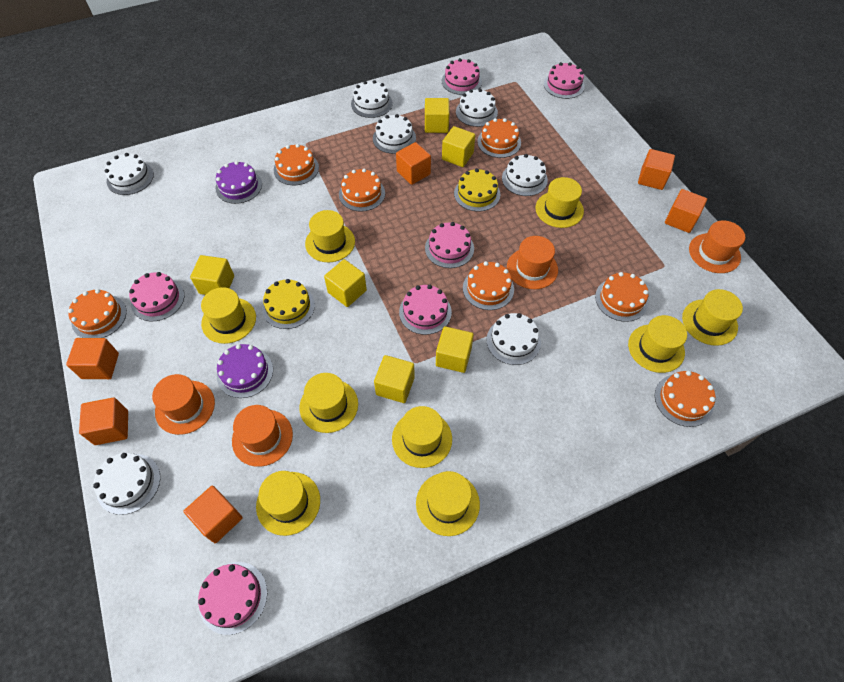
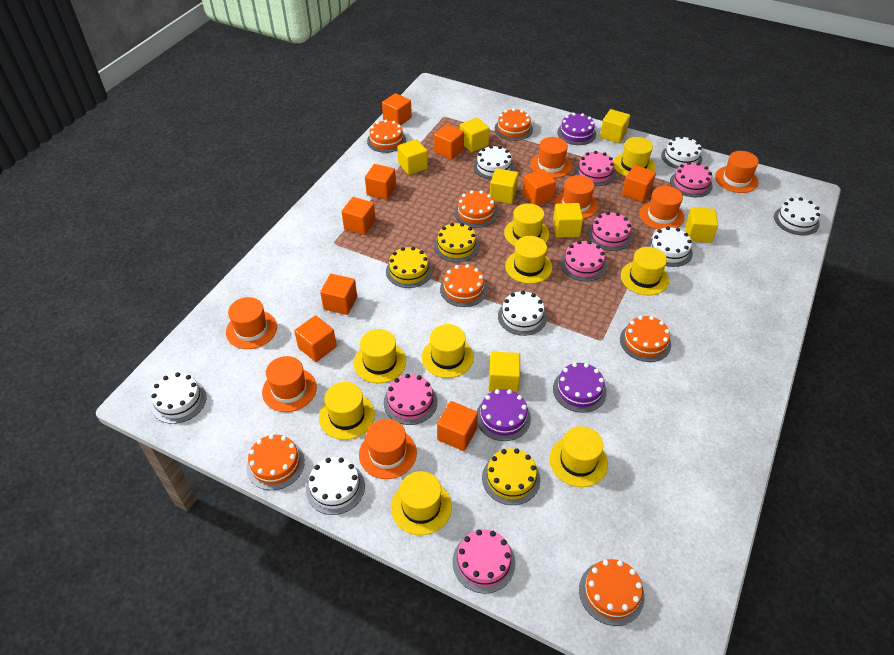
orange cube: 6 -> 9
orange hat: 4 -> 7
purple cake: 2 -> 3
yellow cake: 2 -> 3
yellow cube: 6 -> 7

